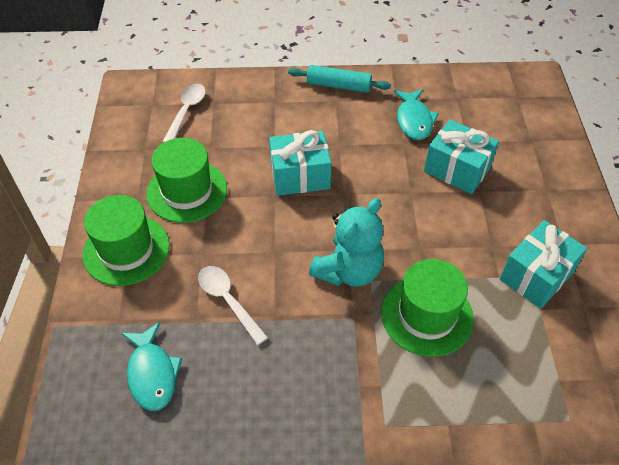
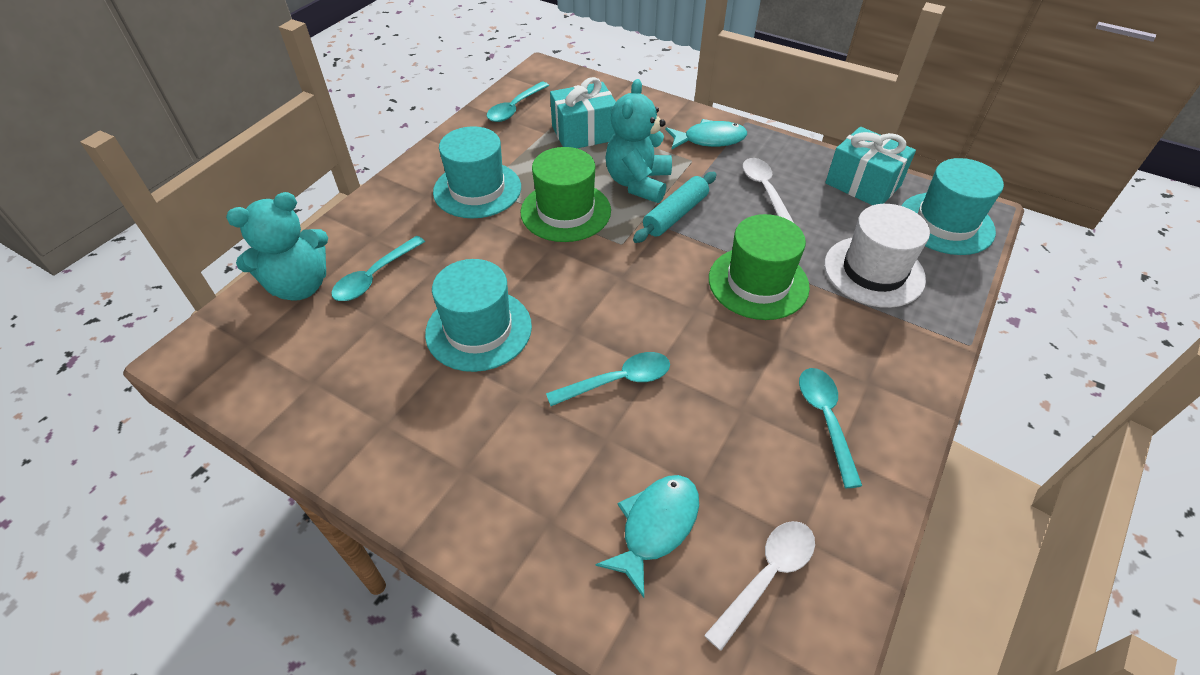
green hat: 3 -> 2
turquoise gift: 3 -> 2
turquoise hat: 0 -> 3
turquoise spoon: 0 -> 4
turquoise teddy bear: 1 -> 2
white hat: 0 -> 1

